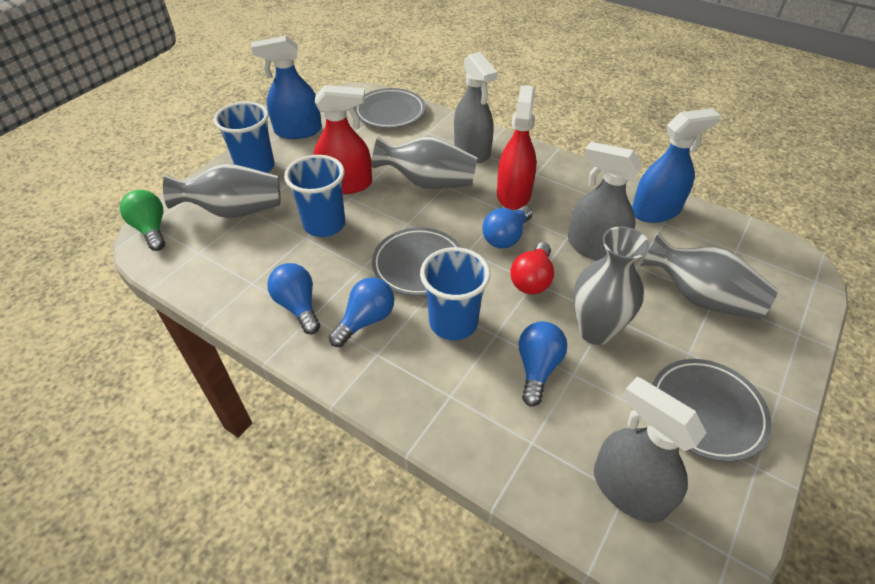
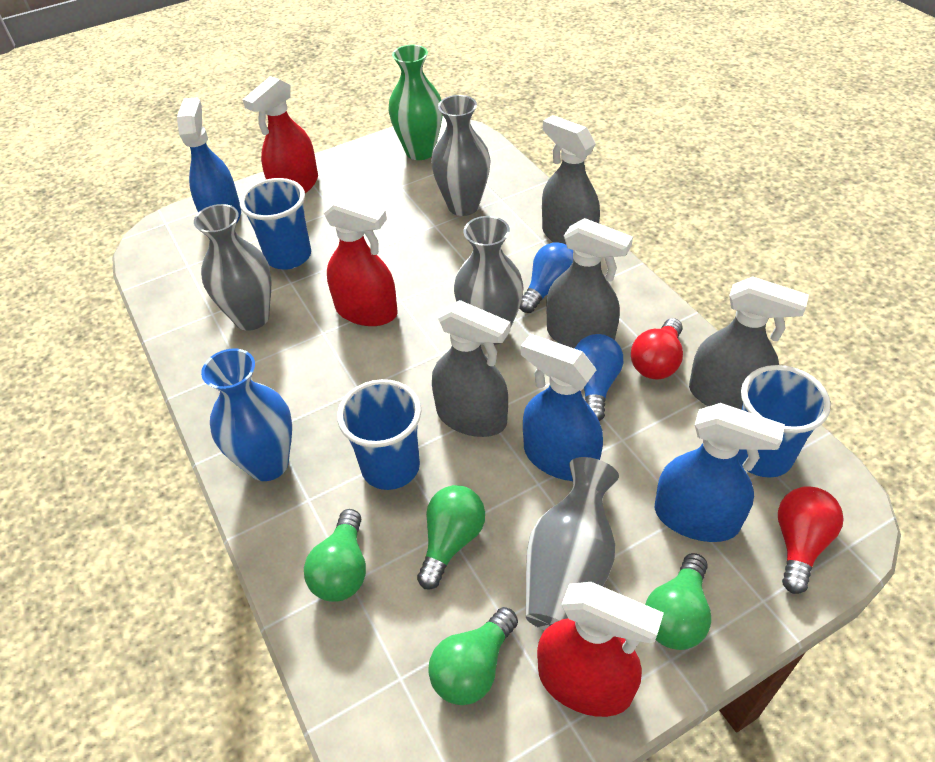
blue light bulb: 4 -> 2
blue spray bottle: 2 -> 3
blue vase: 0 -> 1
green light bulb: 1 -> 4
green vase: 0 -> 1
grey plate: 3 -> 0
grey spray bottle: 3 -> 4
red light bulb: 1 -> 2
red spray bottle: 2 -> 3

